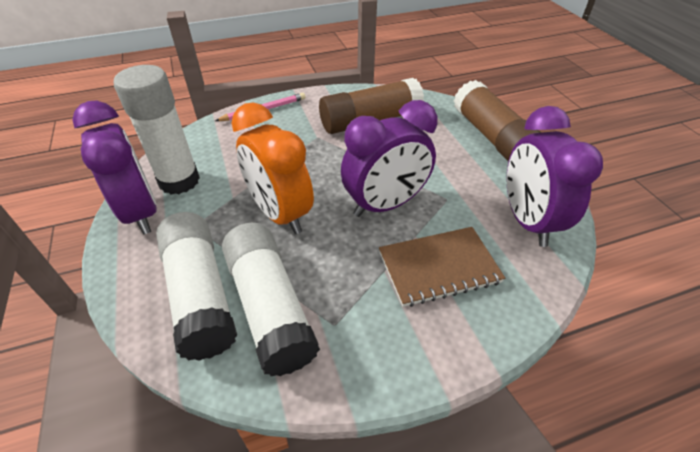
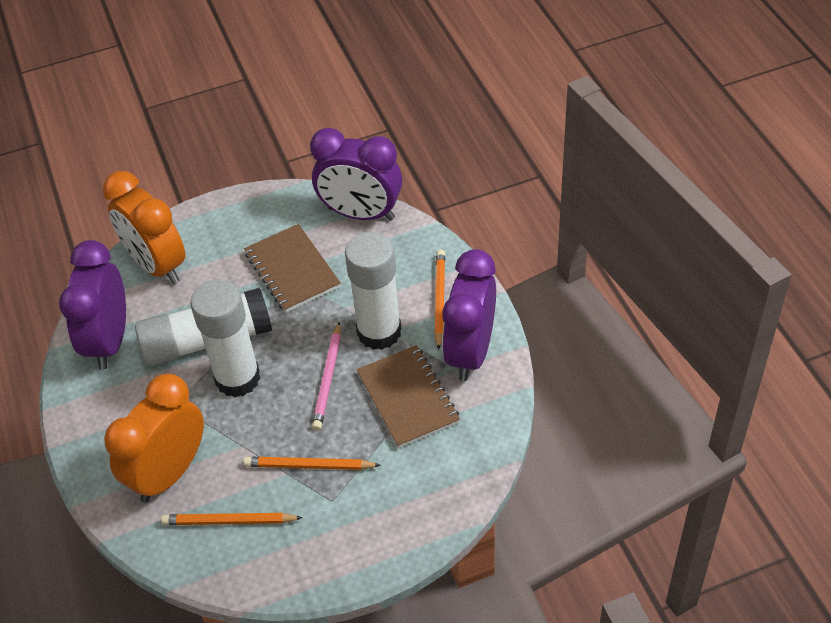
brown glue stick: 2 -> 0
brown notebook: 1 -> 2
orange clock: 1 -> 2
orange pencil: 0 -> 3

